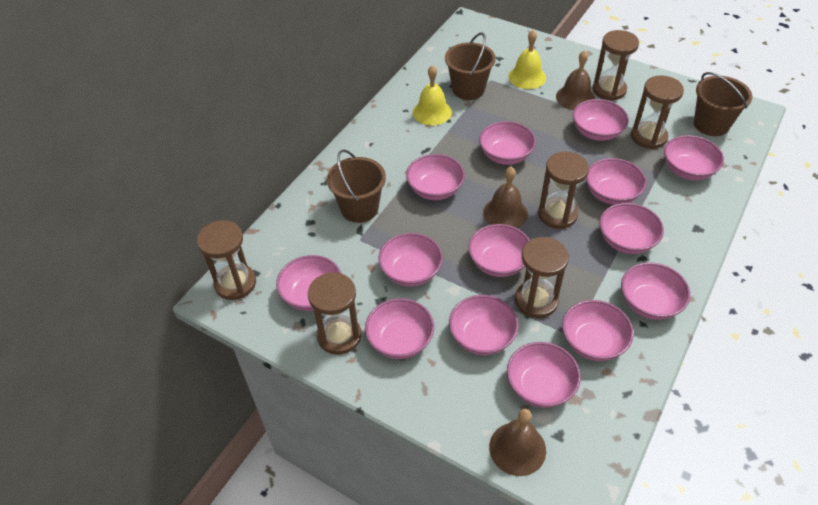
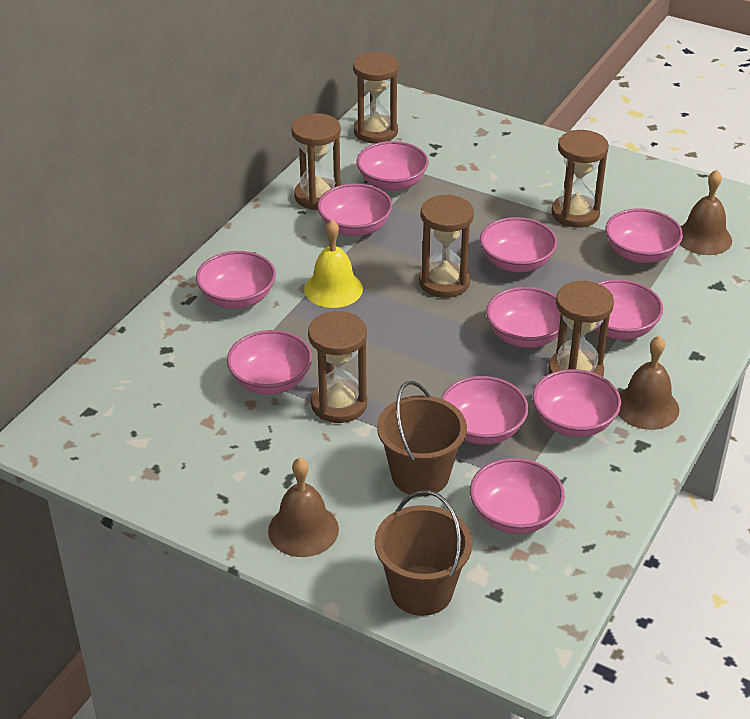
brown bucket: 3 -> 2
pink bowl: 14 -> 11
yellow bell: 2 -> 1

